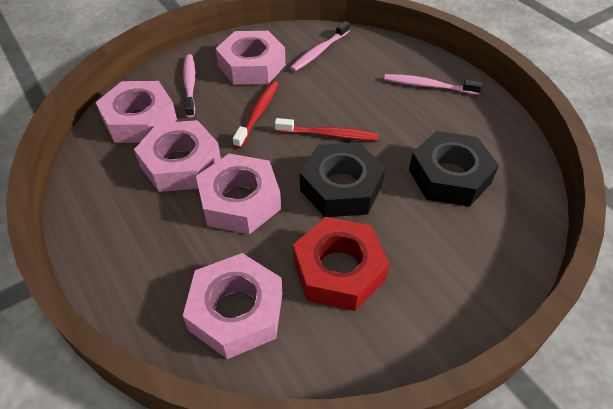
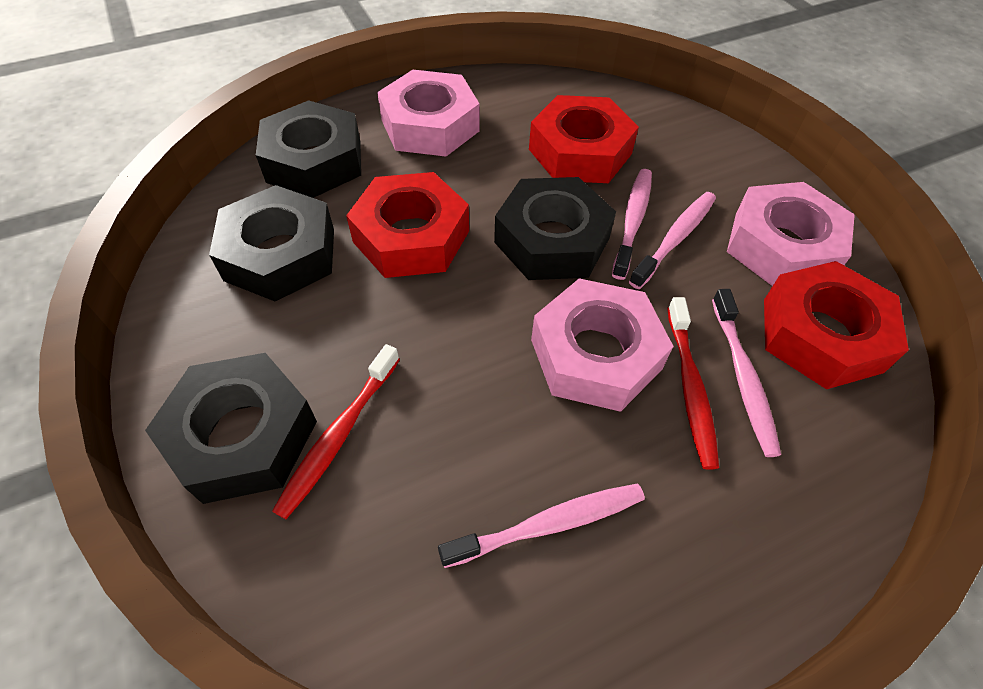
black nut: 2 -> 4
pink nut: 5 -> 3
pink toothbrush: 3 -> 4
red nut: 1 -> 3

